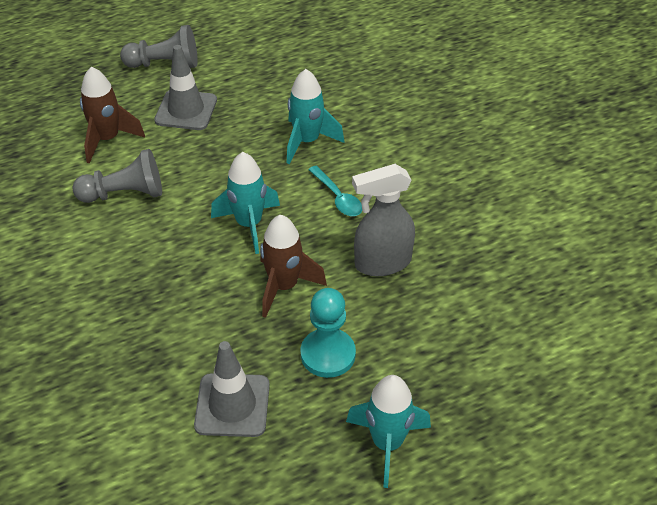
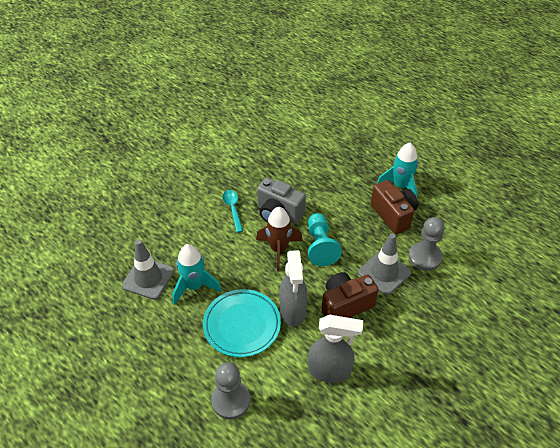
brown camera: 0 -> 2
brown rocket: 2 -> 1
grey camera: 0 -> 1
grey spray bottle: 1 -> 2
turquoise plate: 0 -> 1
turquoise rocket: 3 -> 2

